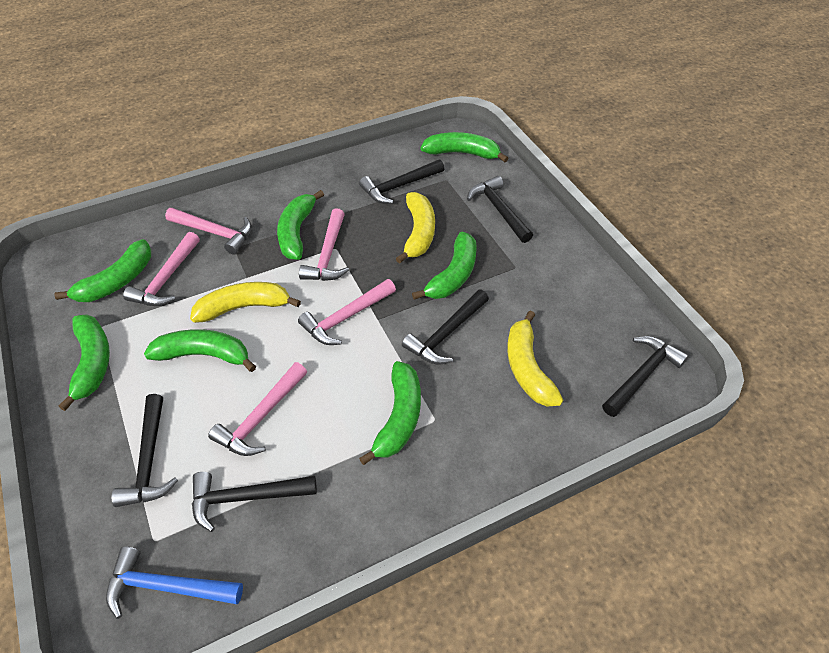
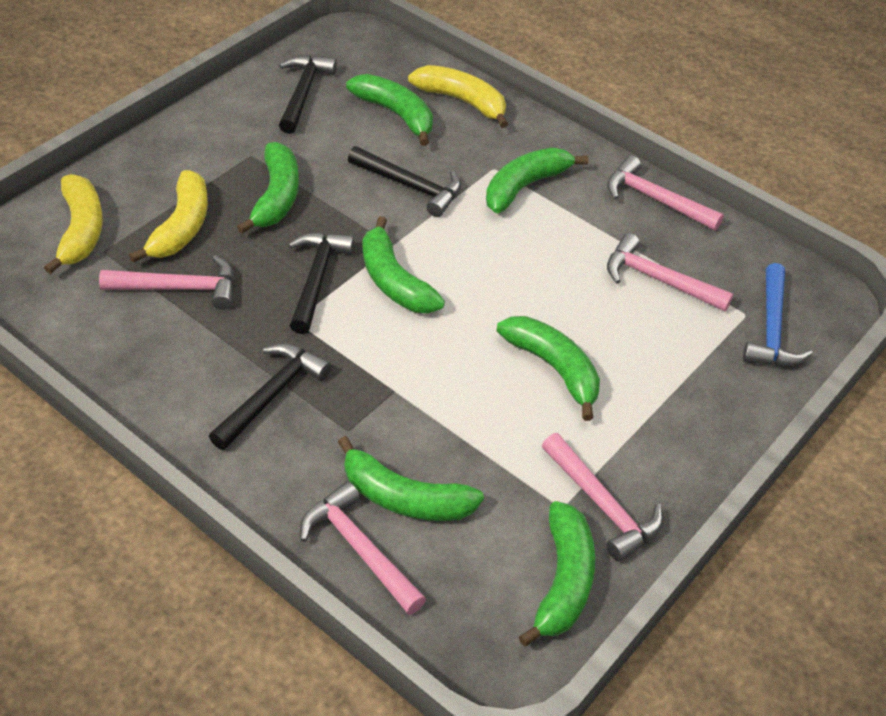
black hammer: 6 -> 4

